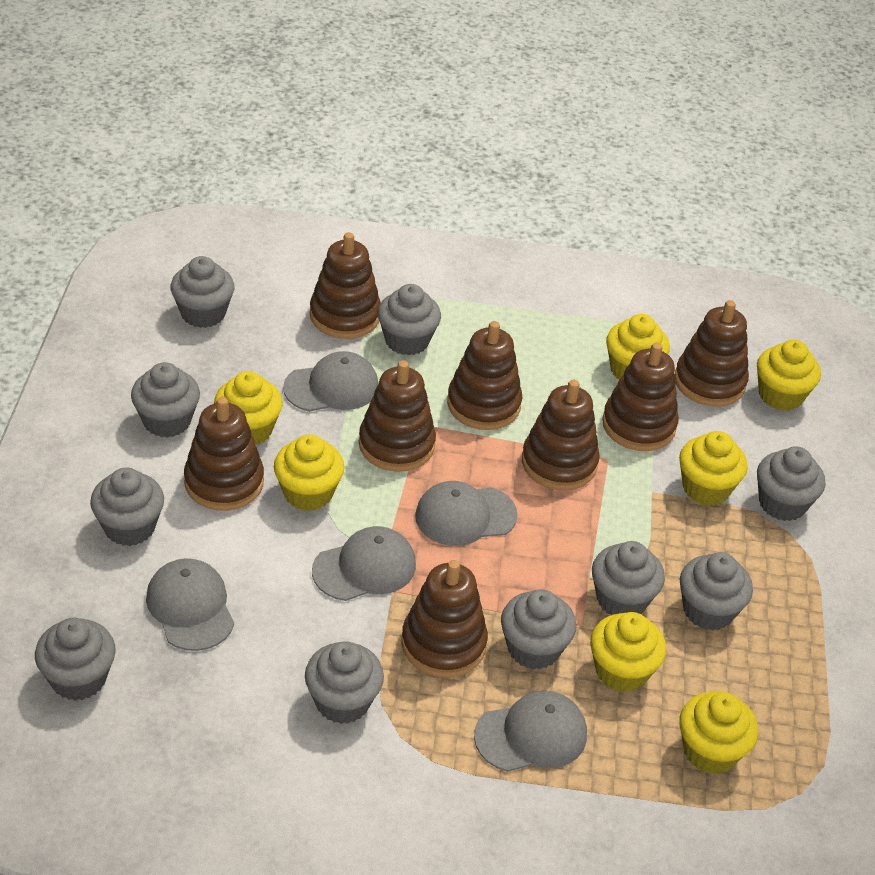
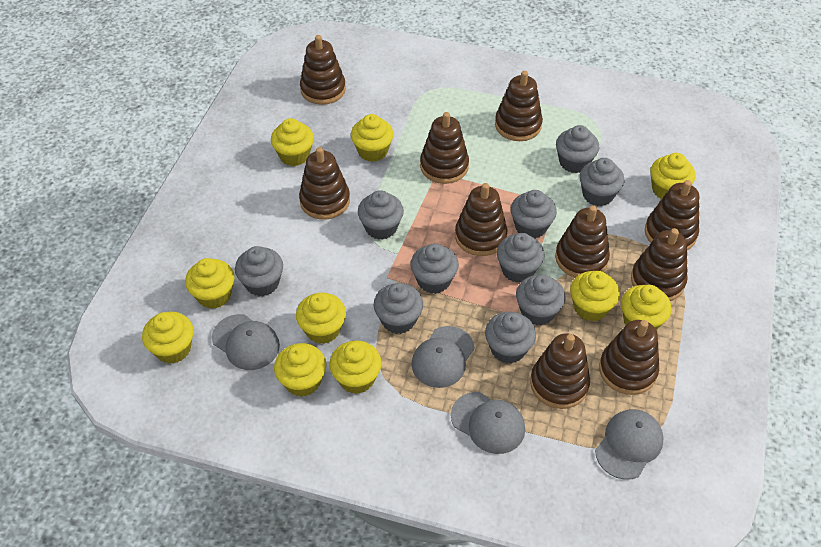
brown stacking toy: 8 -> 10
grey cap: 5 -> 4
yellow cupcake: 7 -> 10

